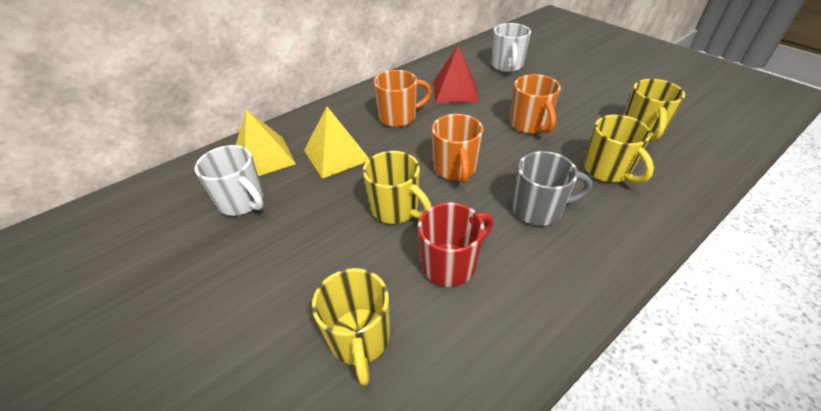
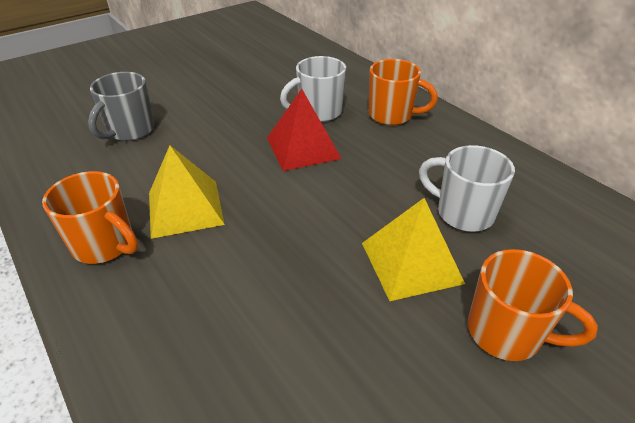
red mug: 1 -> 0
yellow mug: 4 -> 0

